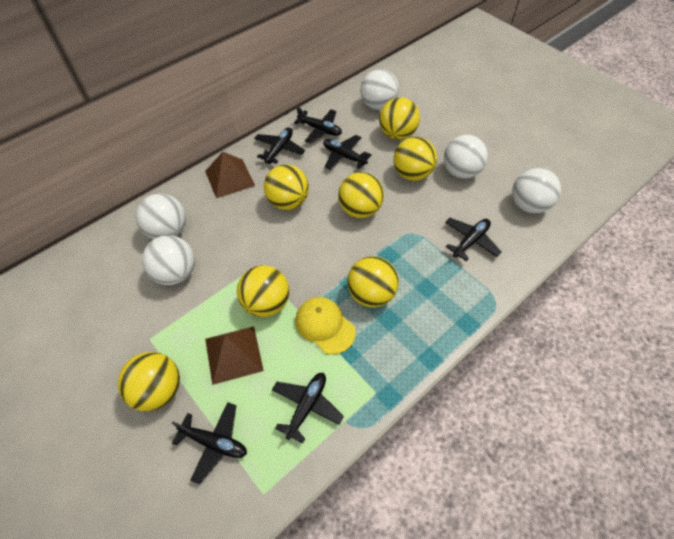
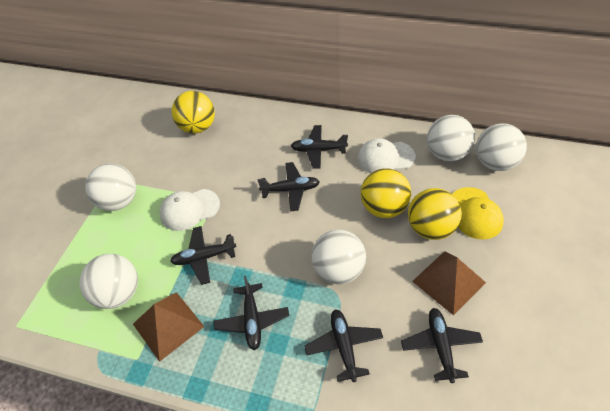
white cap: 0 -> 2
yellow ball: 7 -> 3

